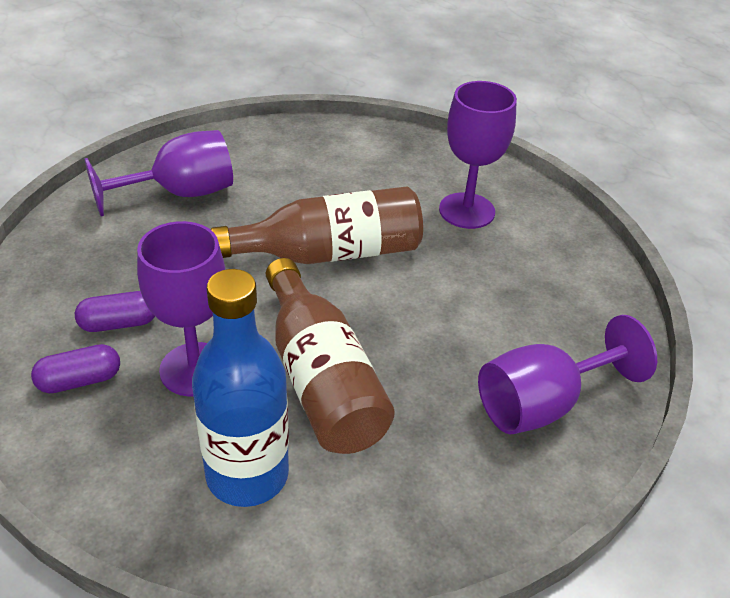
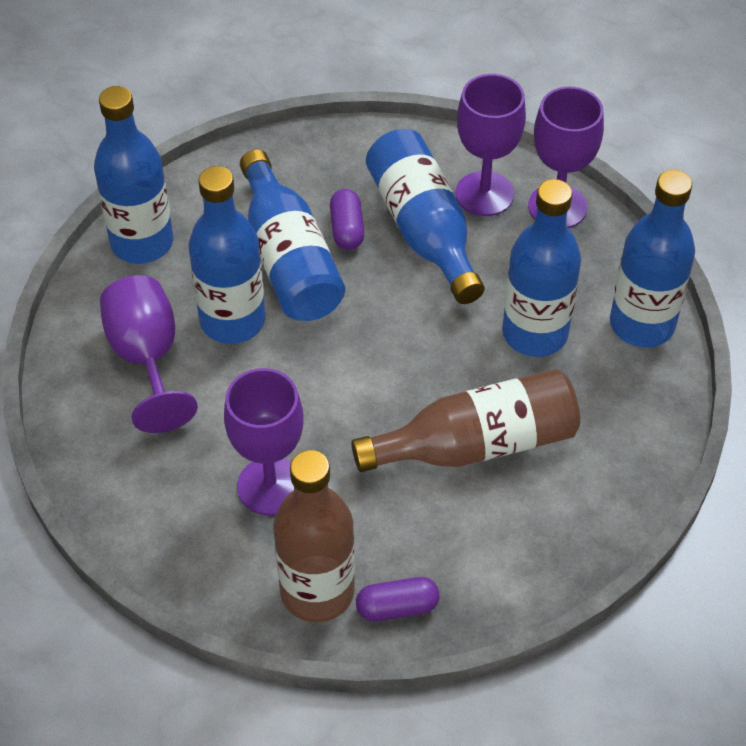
blue bottle: 1 -> 6

